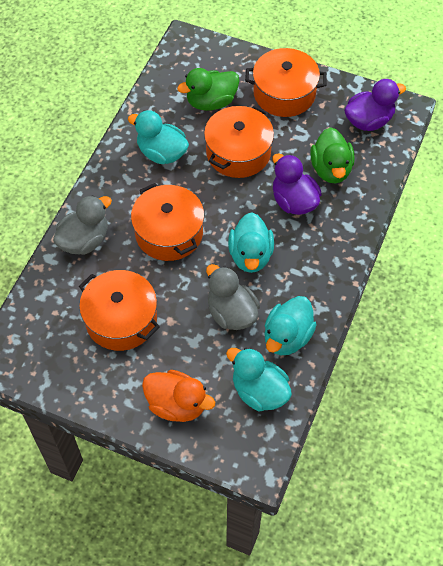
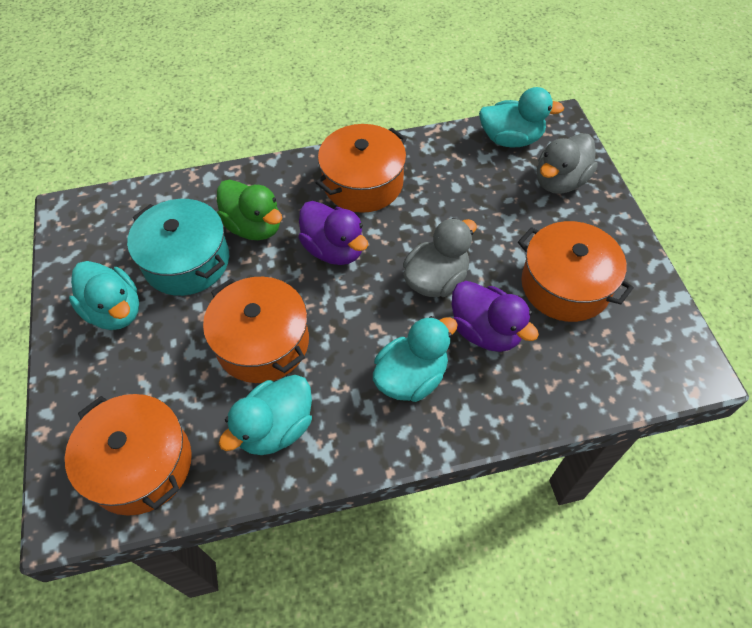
green duck: 2 -> 1
orange duck: 1 -> 0
turquoise pot: 0 -> 1

